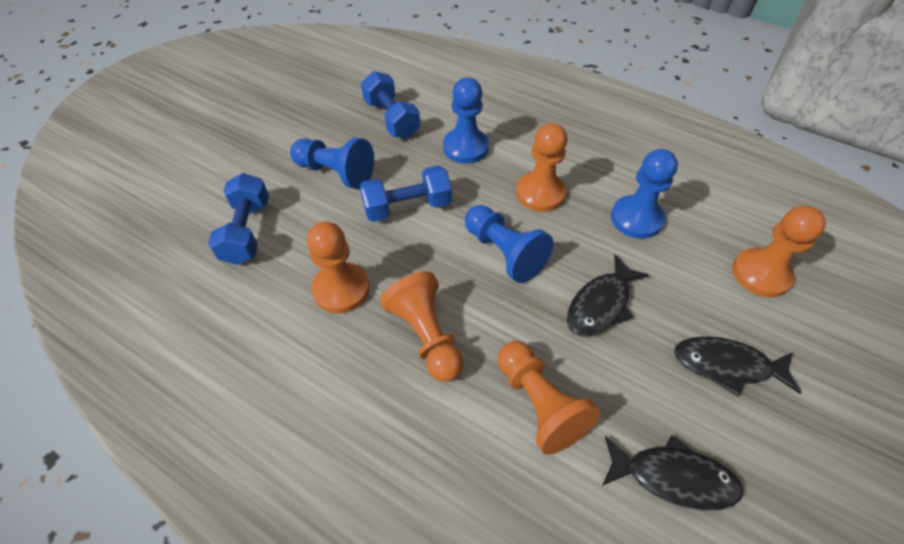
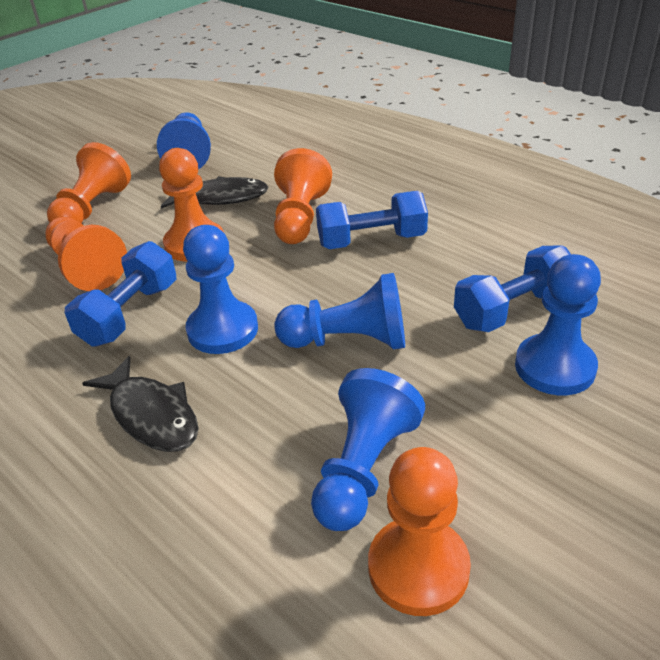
black fish: 3 -> 2
blue pawn: 4 -> 5

